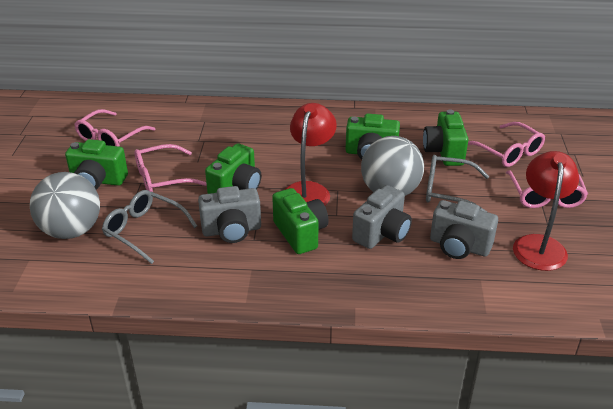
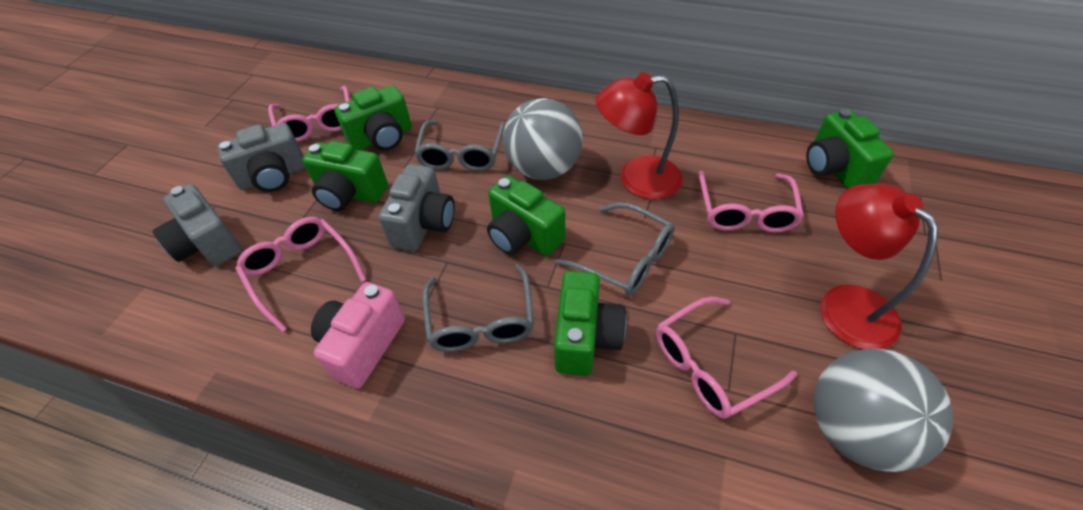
grey glasses: 2 -> 3
pink camera: 0 -> 1

